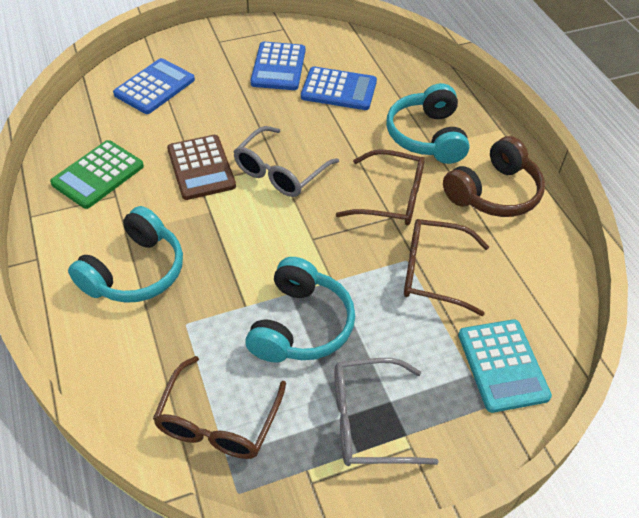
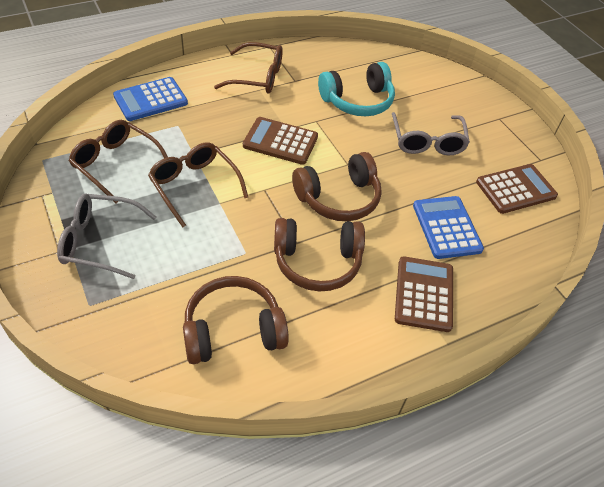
blue calculator: 3 -> 2
brown calculator: 1 -> 3
brown headphones: 1 -> 3
green calculator: 1 -> 0
turquoise calculator: 1 -> 0
turquoise headphones: 3 -> 1

